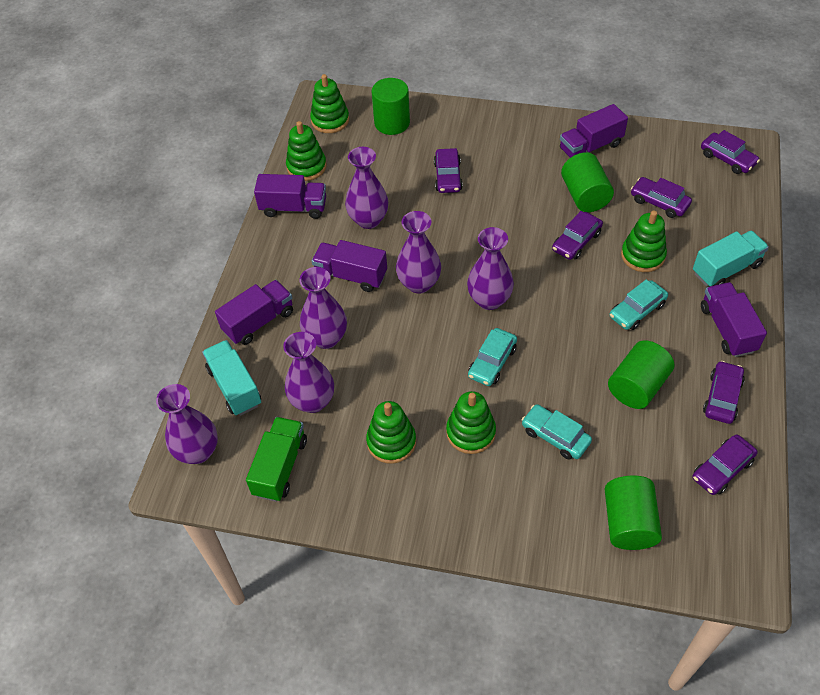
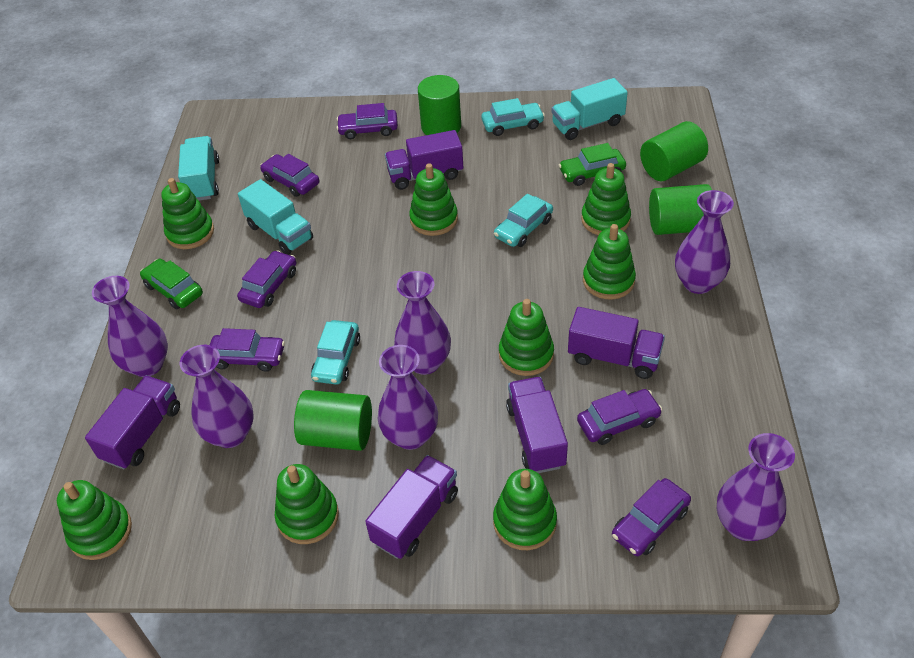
green car: 0 -> 2
green stacking toy: 5 -> 8
green truck: 1 -> 0
turquoise truck: 2 -> 3

